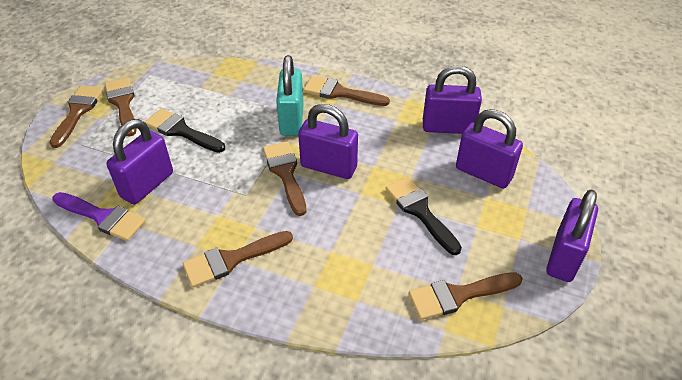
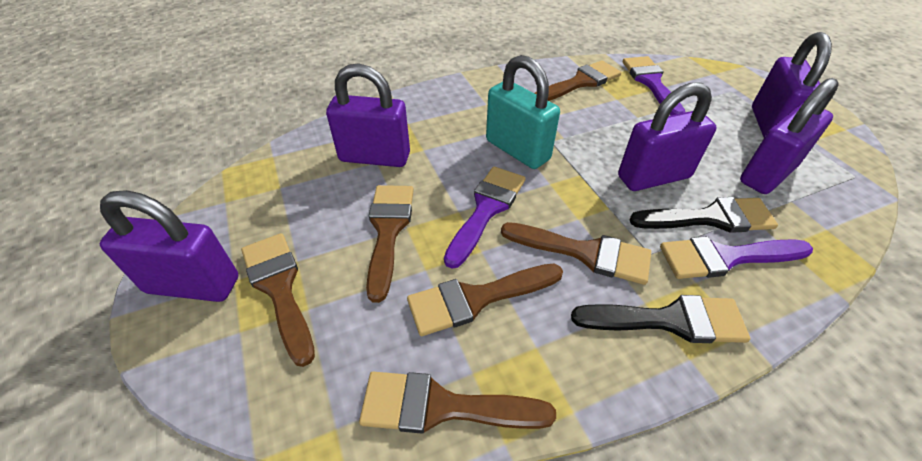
purple brush: 1 -> 3

